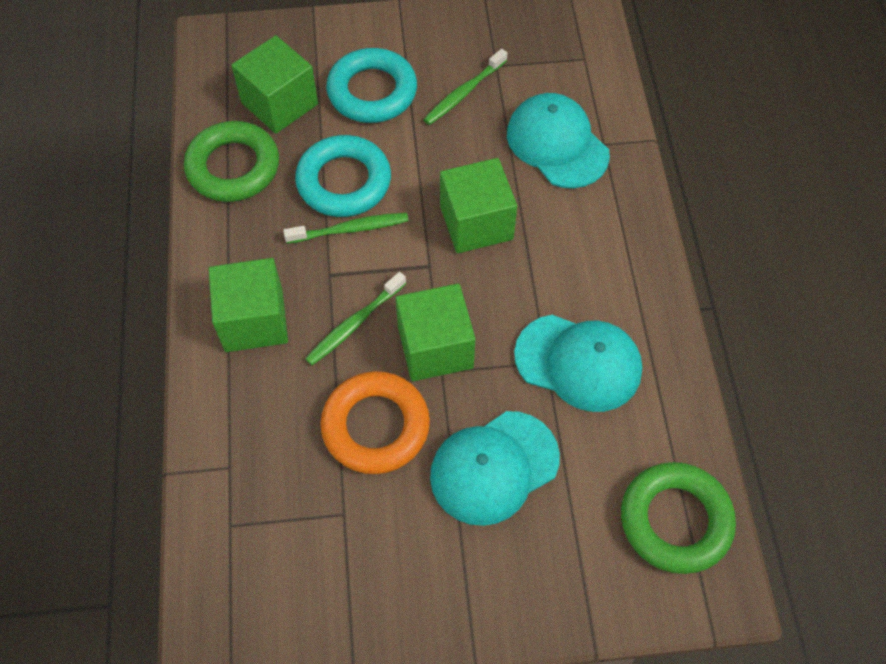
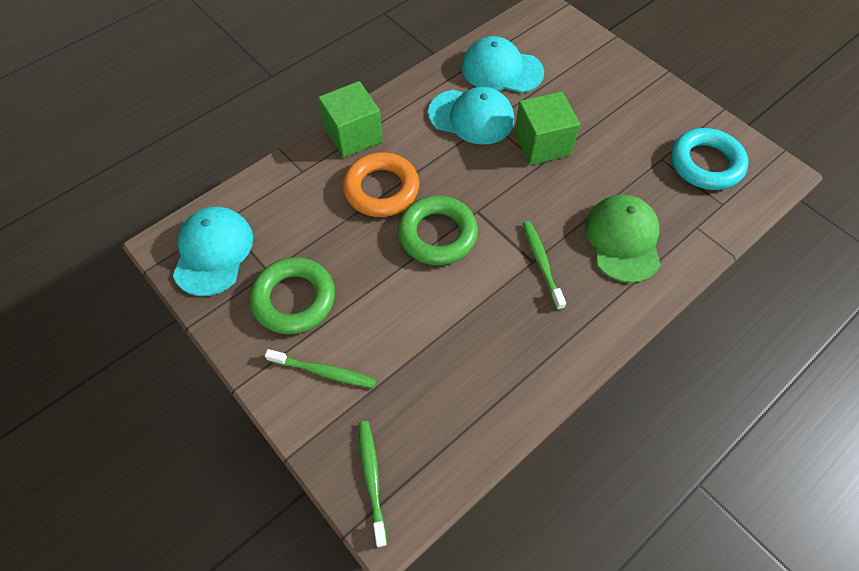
green cap: 0 -> 1
green cube: 4 -> 2
turquoise ring: 2 -> 1

